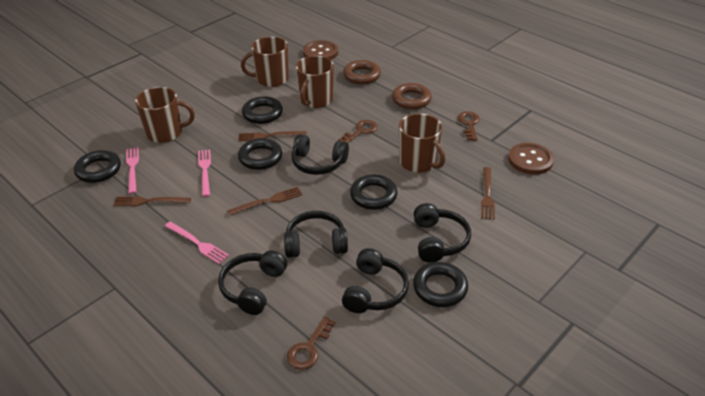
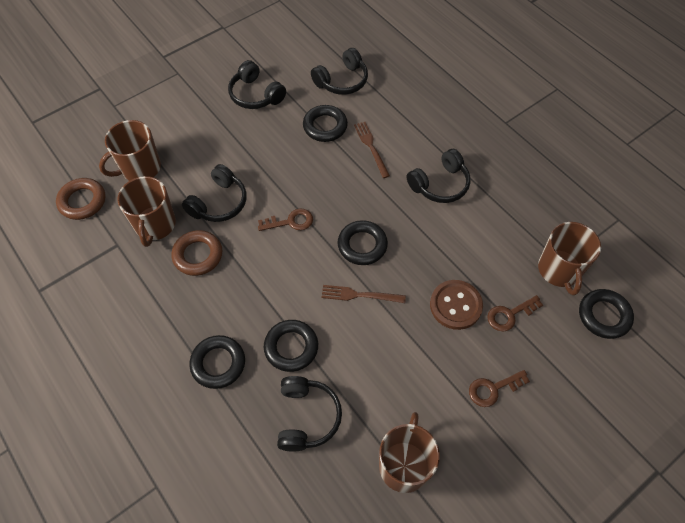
brown button: 2 -> 1
brown fork: 4 -> 2
pink fork: 3 -> 0

